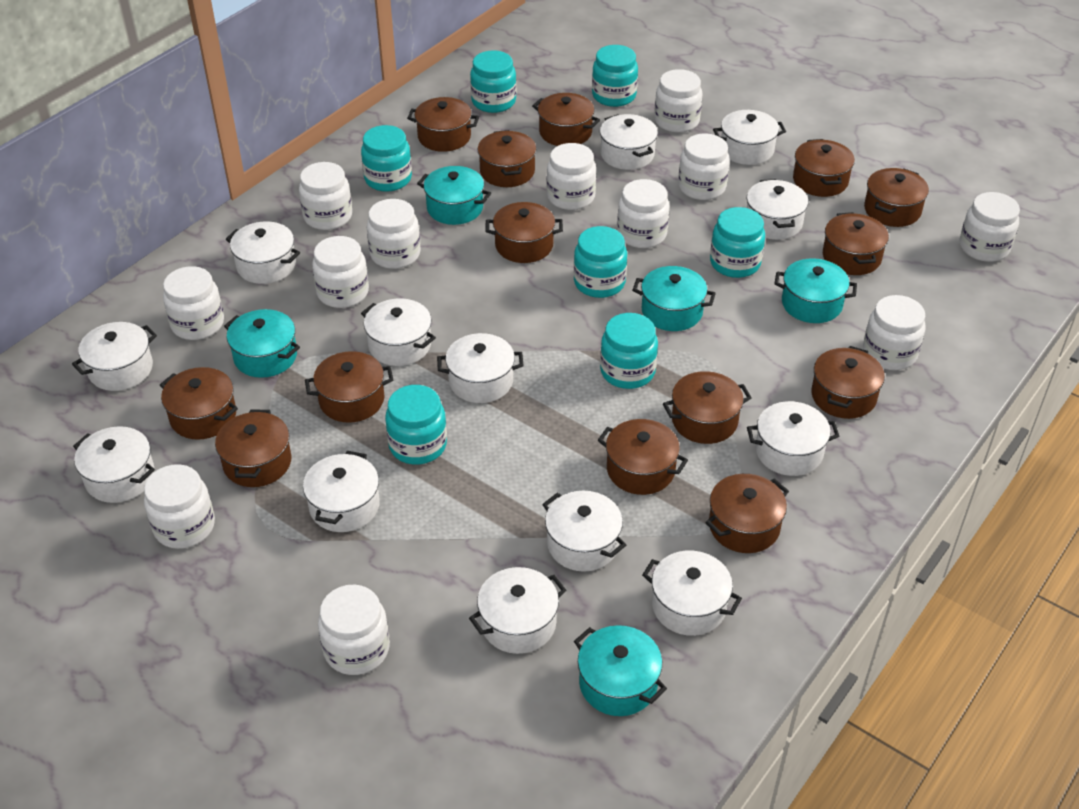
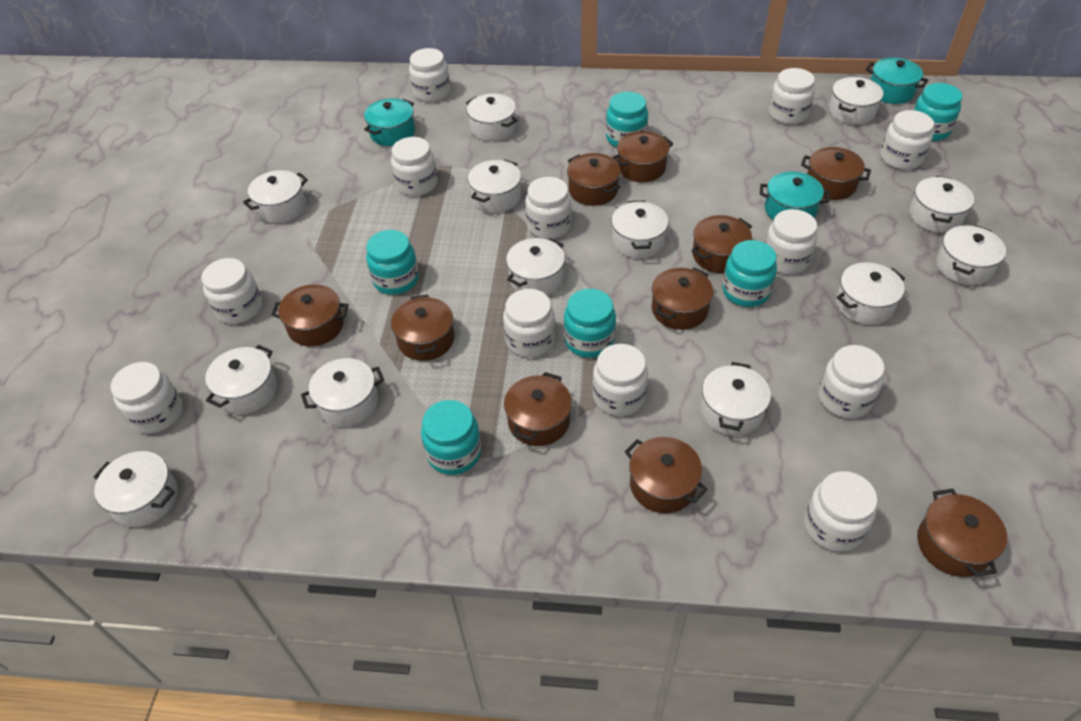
brown pot: 14 -> 10
turquoise jar: 7 -> 6
turquoise pot: 5 -> 3

